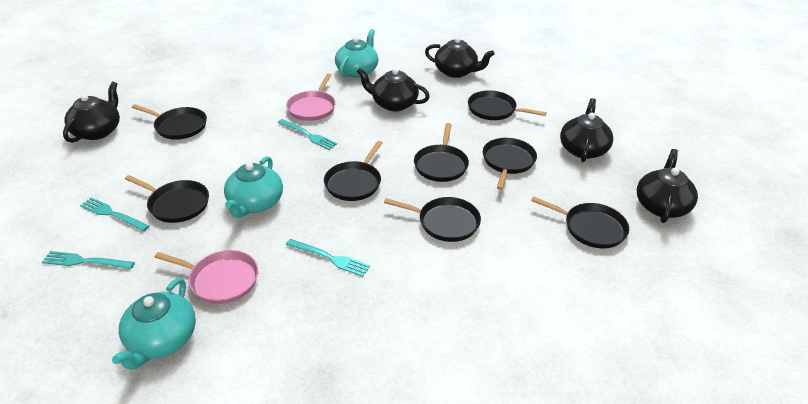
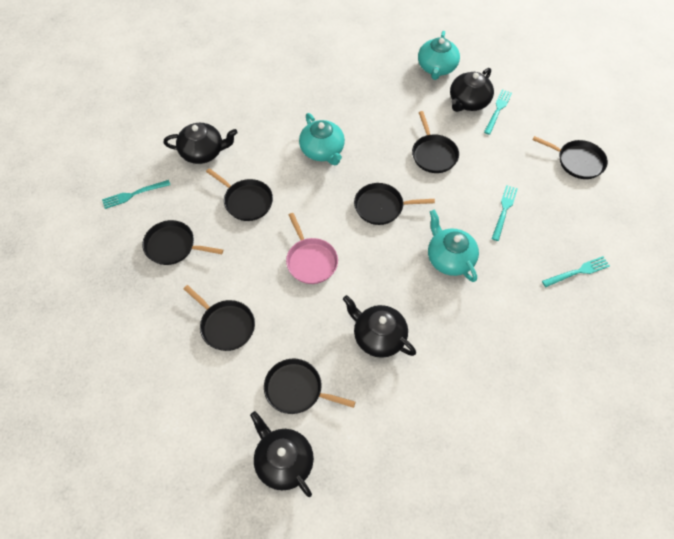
black pan: 8 -> 7
black teapot: 5 -> 4
pink pan: 2 -> 1

